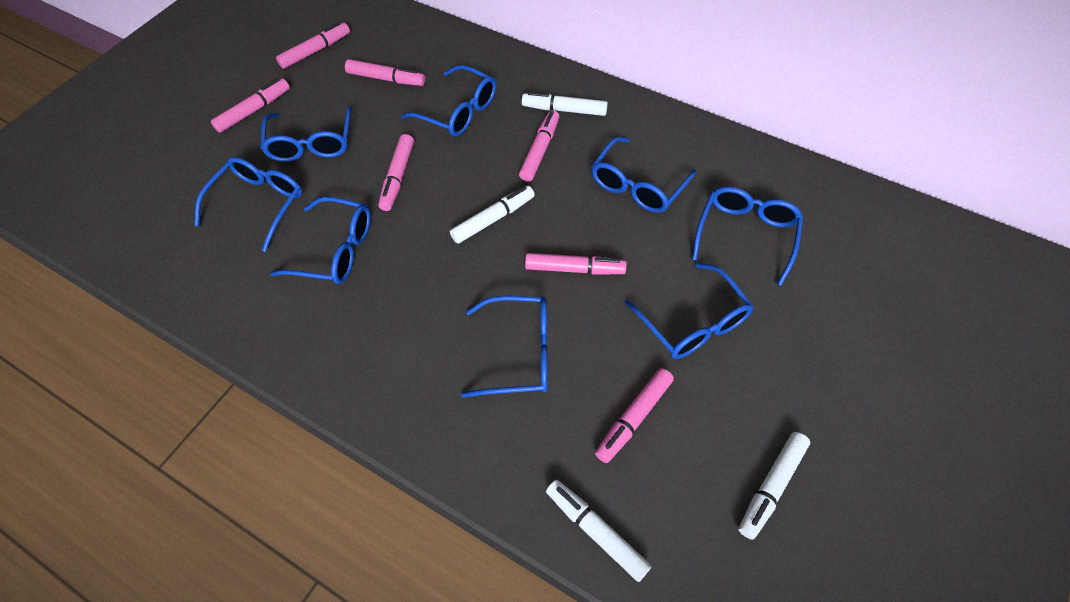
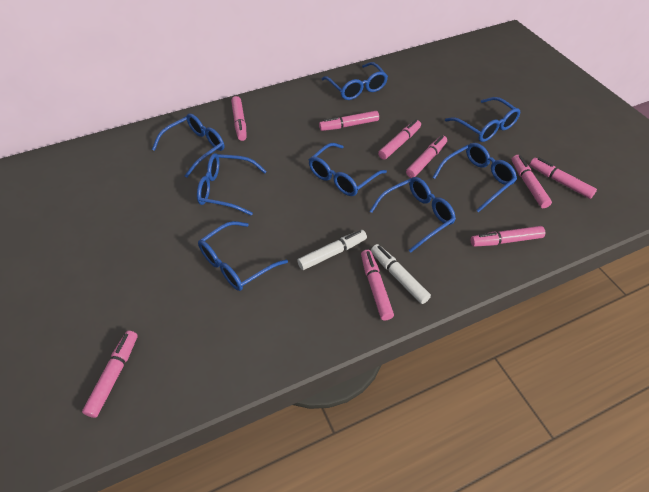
pink marker: 7 -> 9
white marker: 4 -> 2

